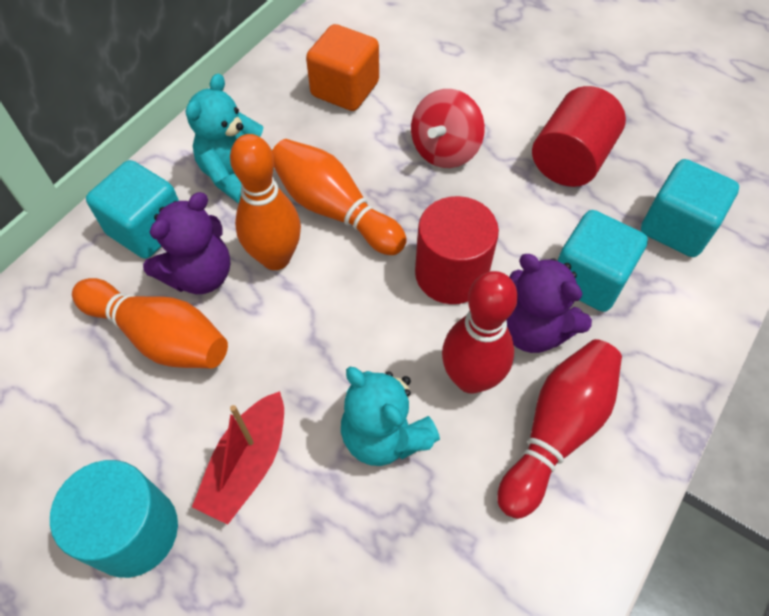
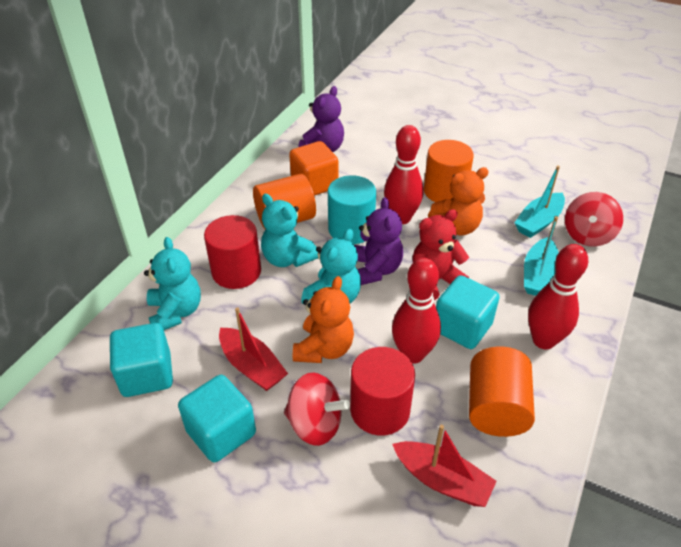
orange bowling pin: 3 -> 0
orange cylinder: 0 -> 3
orange teddy bear: 0 -> 2
red boat: 1 -> 2
red bowling pin: 2 -> 3
red spinning top: 1 -> 2
red teddy bear: 0 -> 1
turquoise boat: 0 -> 2
turquoise teddy bear: 2 -> 3

